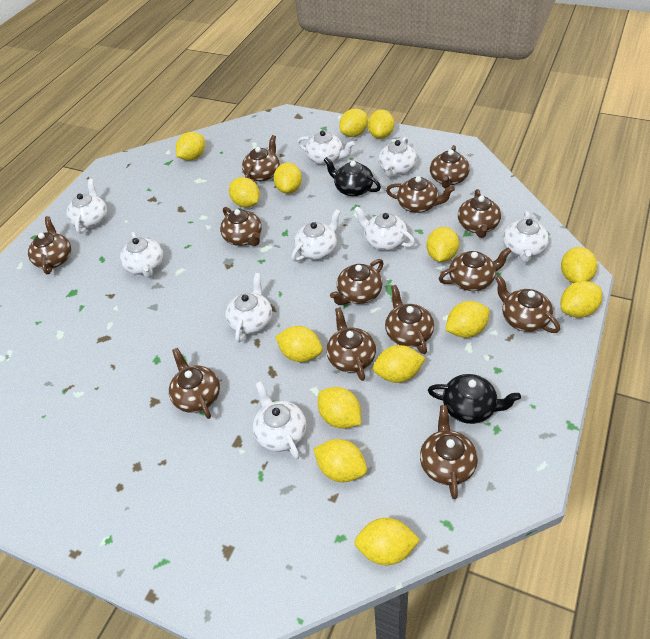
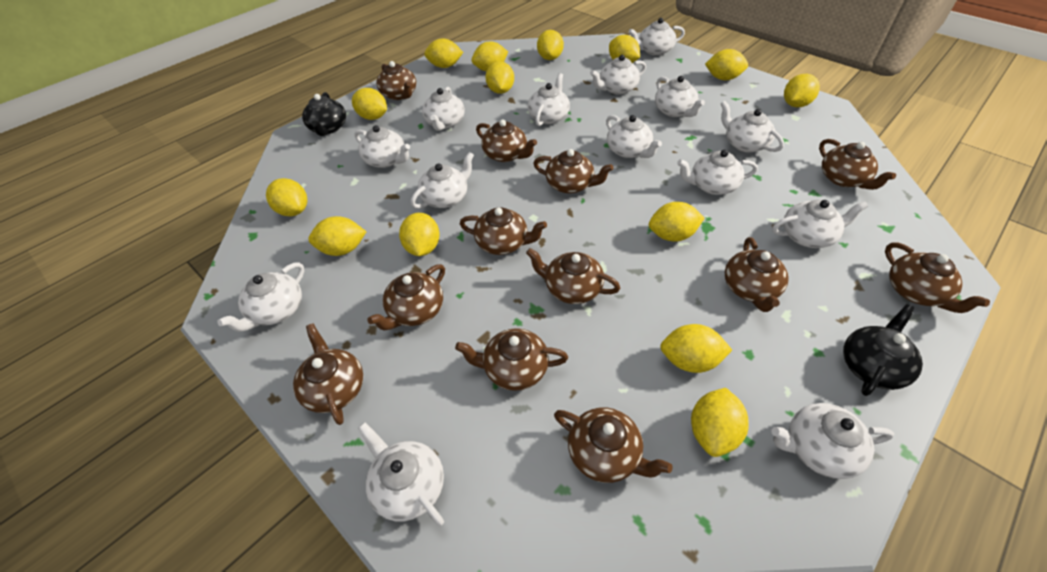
brown teapot: 13 -> 12
white teapot: 9 -> 14

